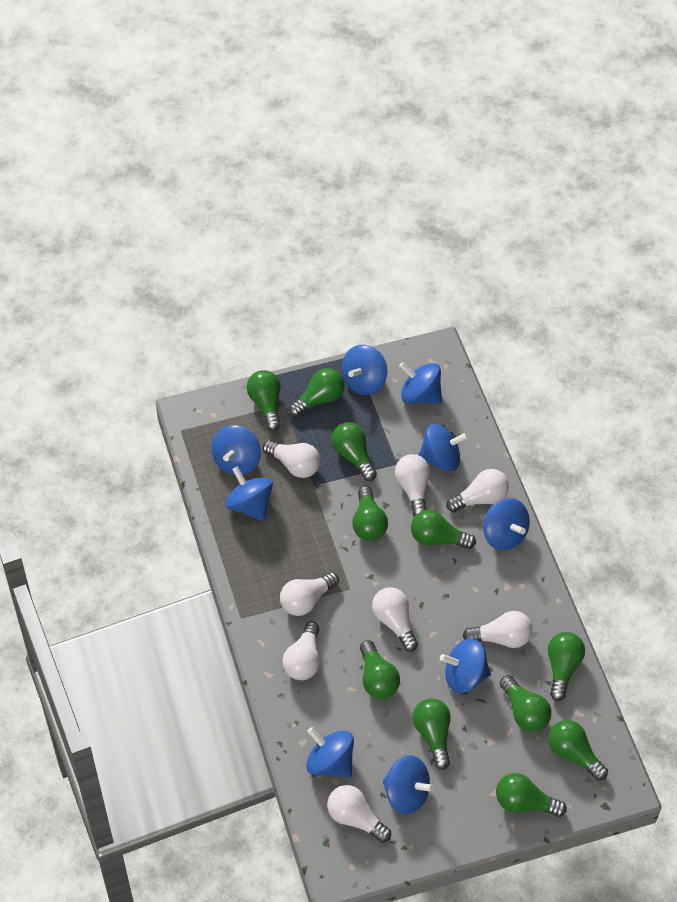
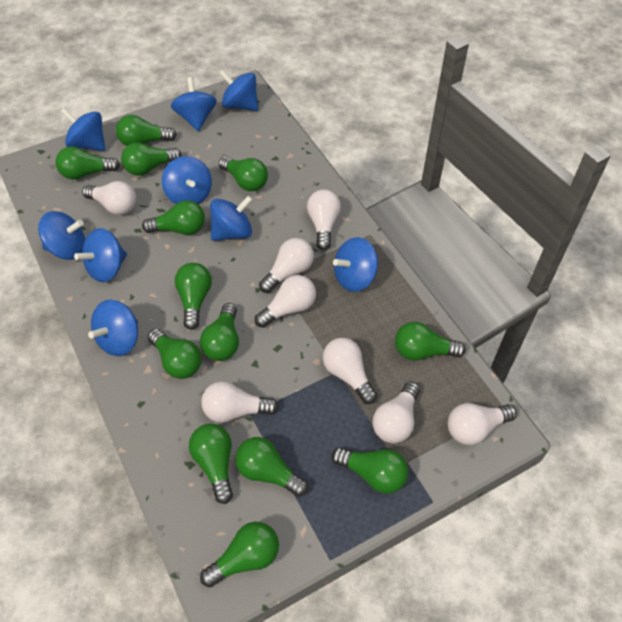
green light bulb: 11 -> 13

